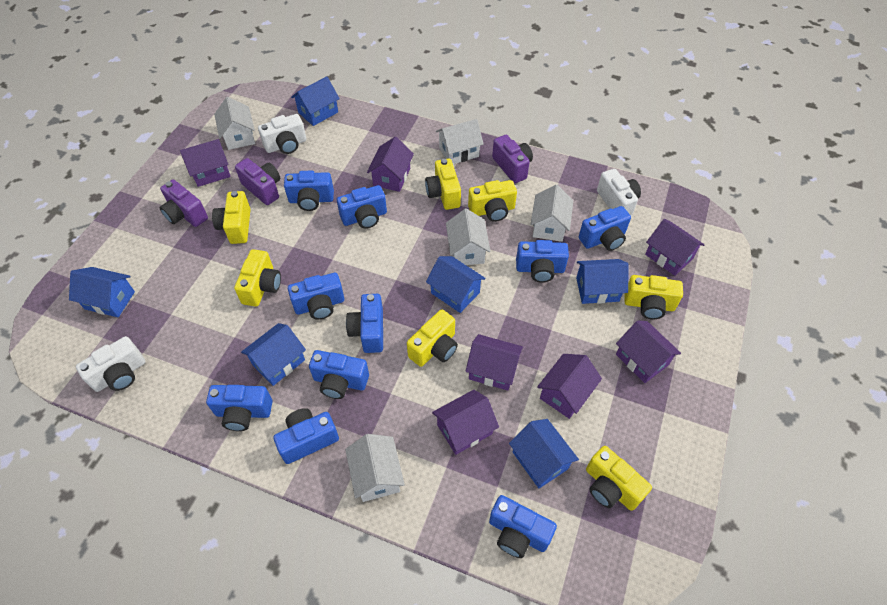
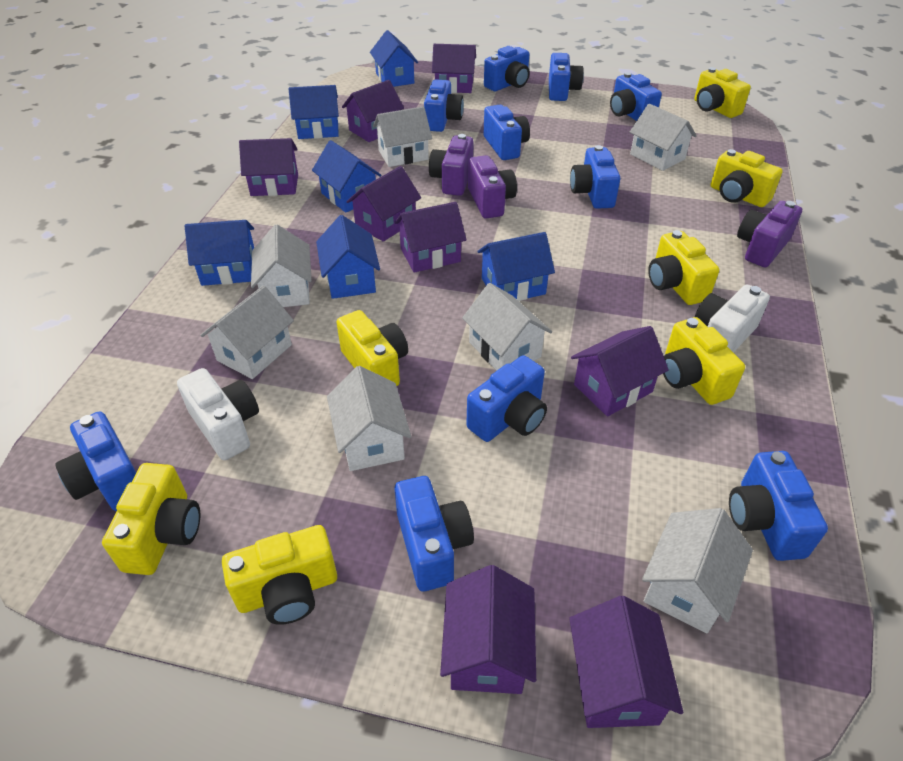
purple house: 7 -> 8
white camera: 3 -> 2
white house: 5 -> 7

